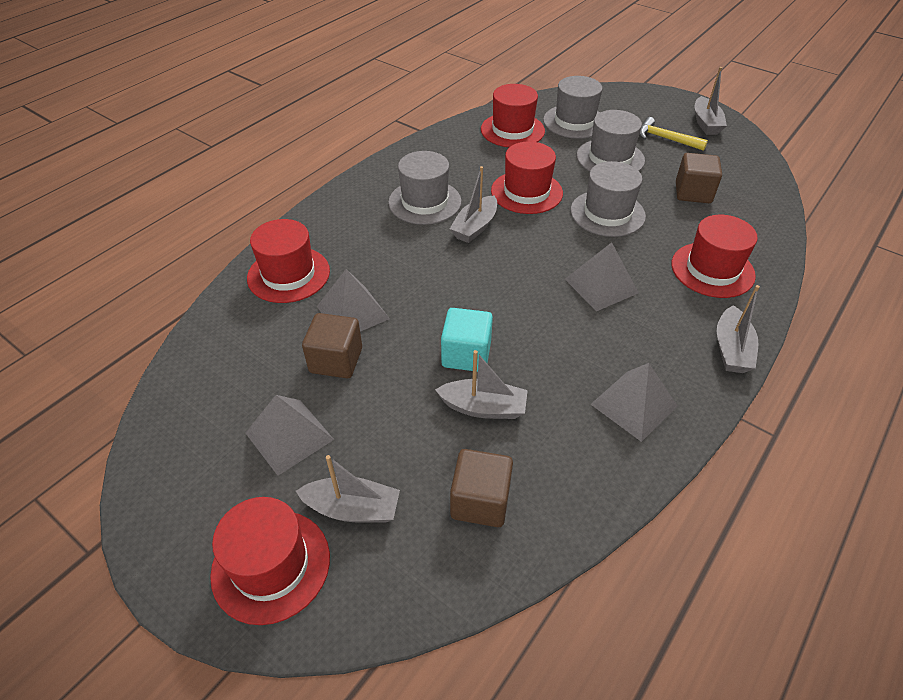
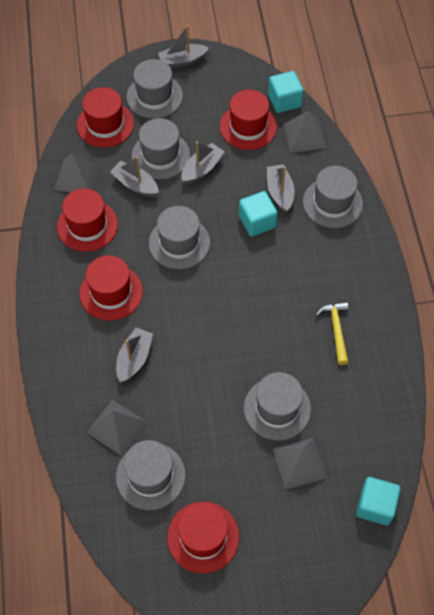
brown cube: 3 -> 0
grey hat: 4 -> 6
turquoise cube: 1 -> 3

